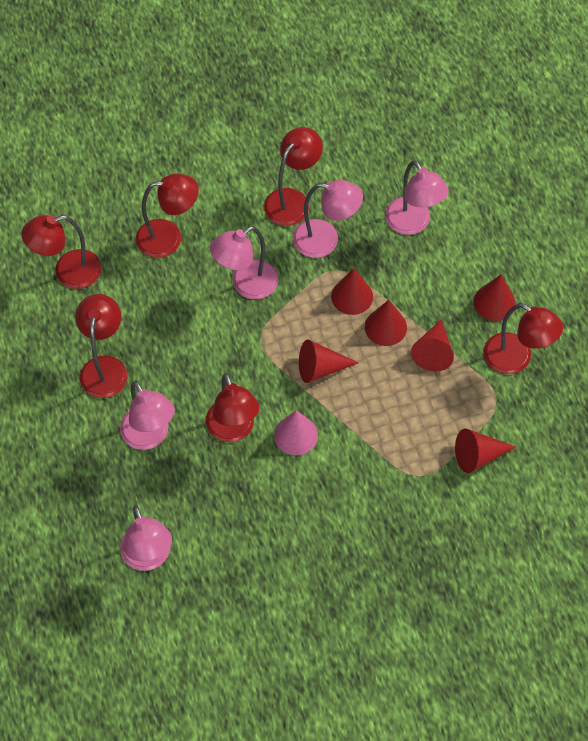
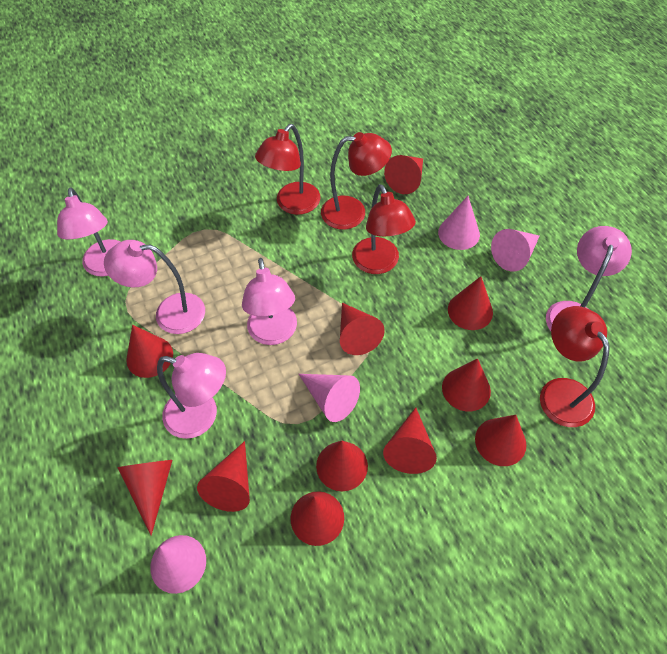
pink cone: 1 -> 4
red cone: 6 -> 11
red lamp: 6 -> 4

